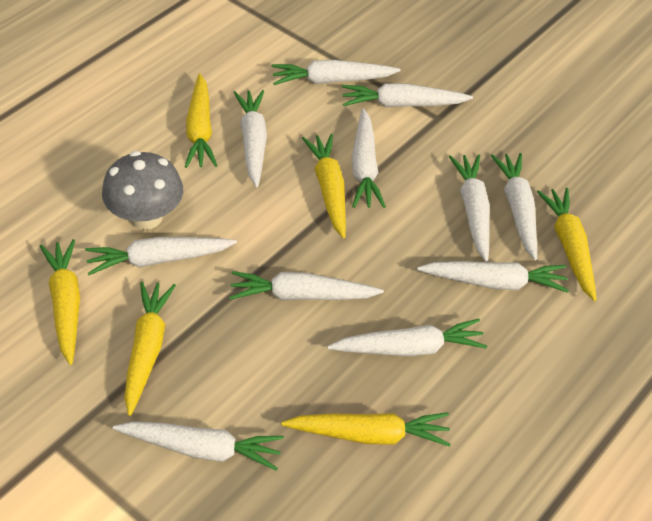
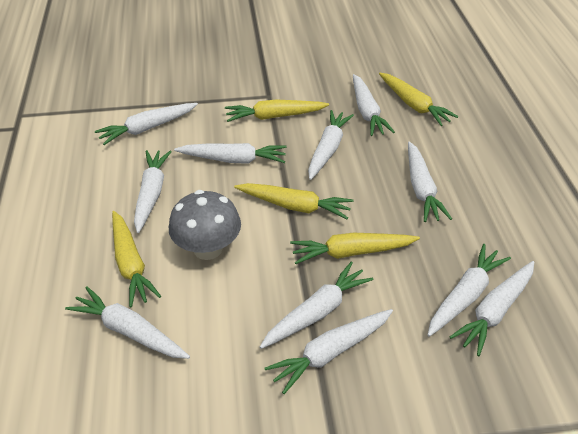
yellow carrot: 6 -> 5

